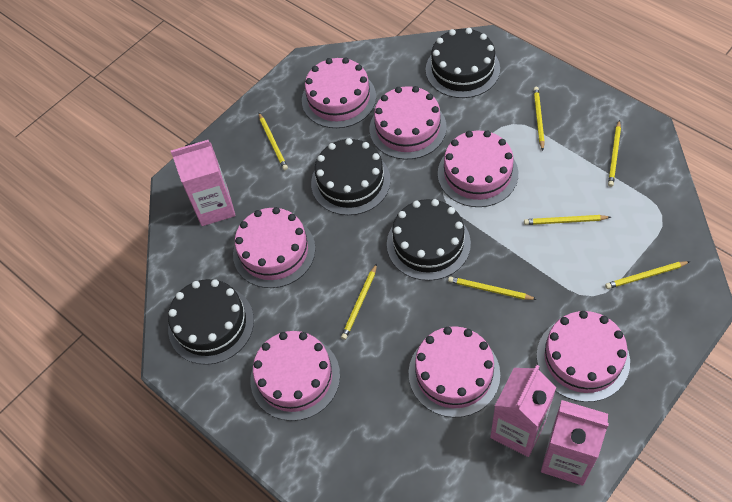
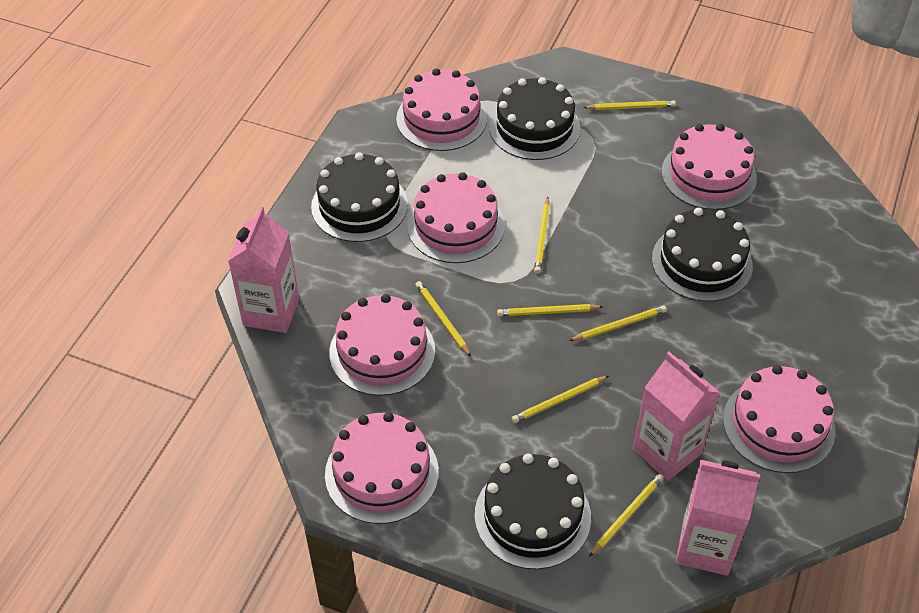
pink cake: 7 -> 6

